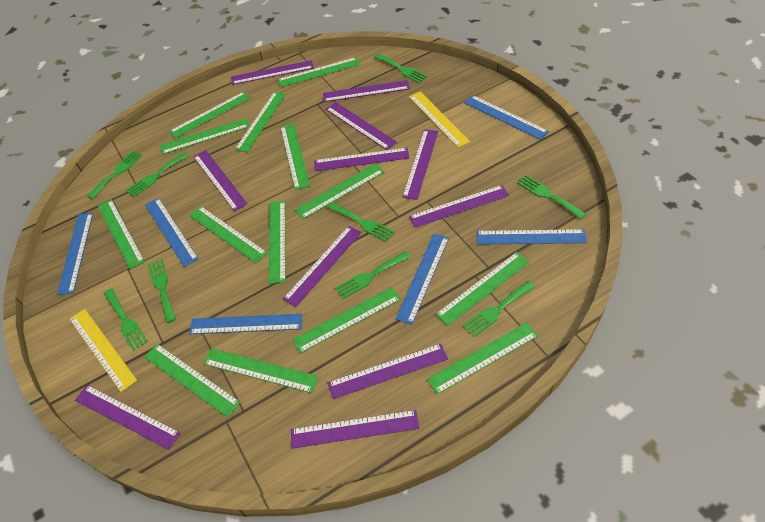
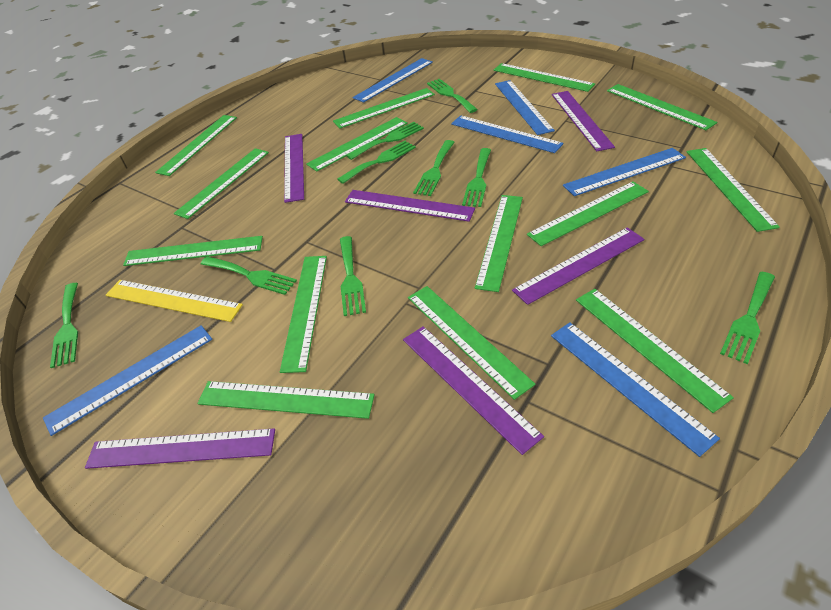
purple ruler: 11 -> 6
yellow ruler: 2 -> 1

